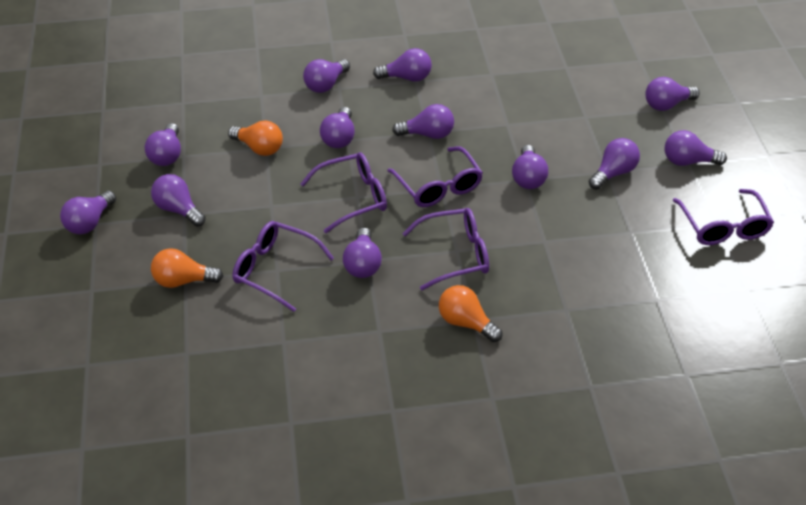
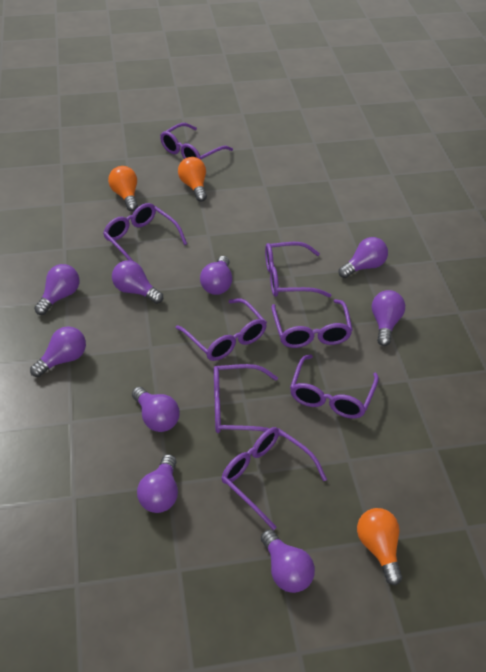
purple glasses: 5 -> 8
purple light bulb: 12 -> 9

